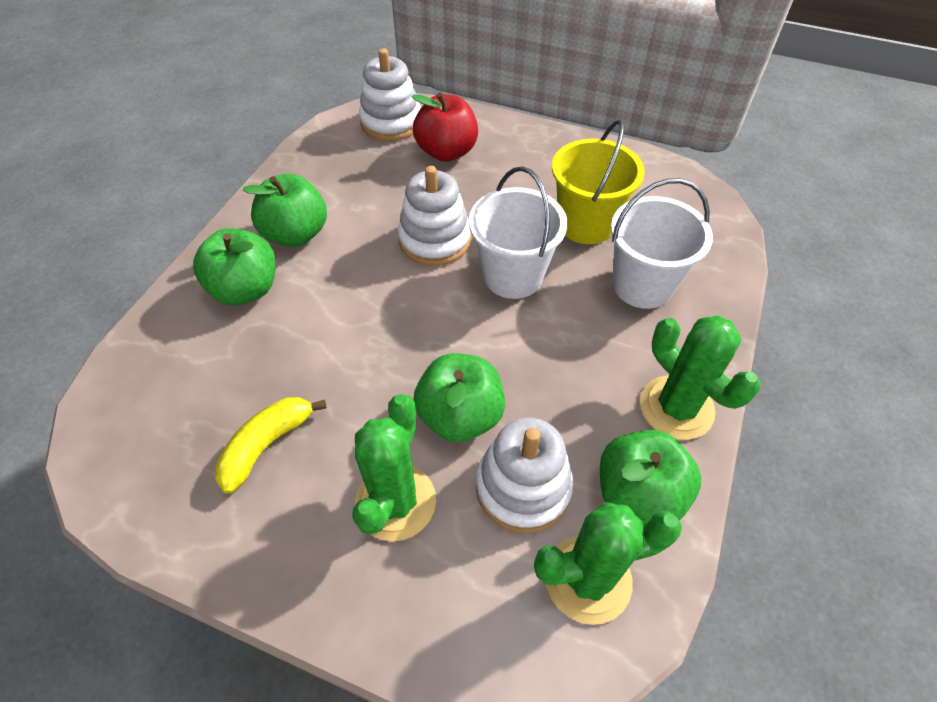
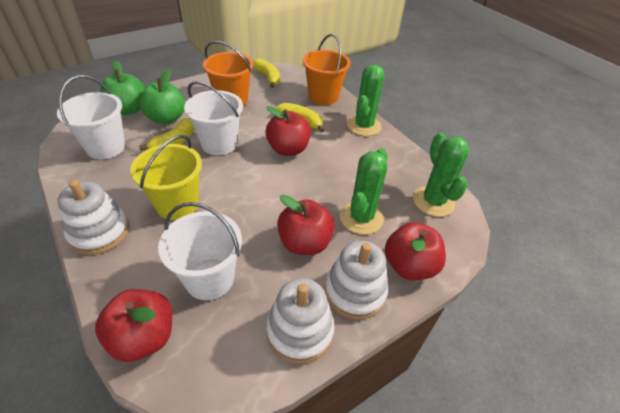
green apple: 4 -> 2
orange bucket: 0 -> 2
red apple: 1 -> 4
white bucket: 2 -> 3
yellow banana: 1 -> 3

